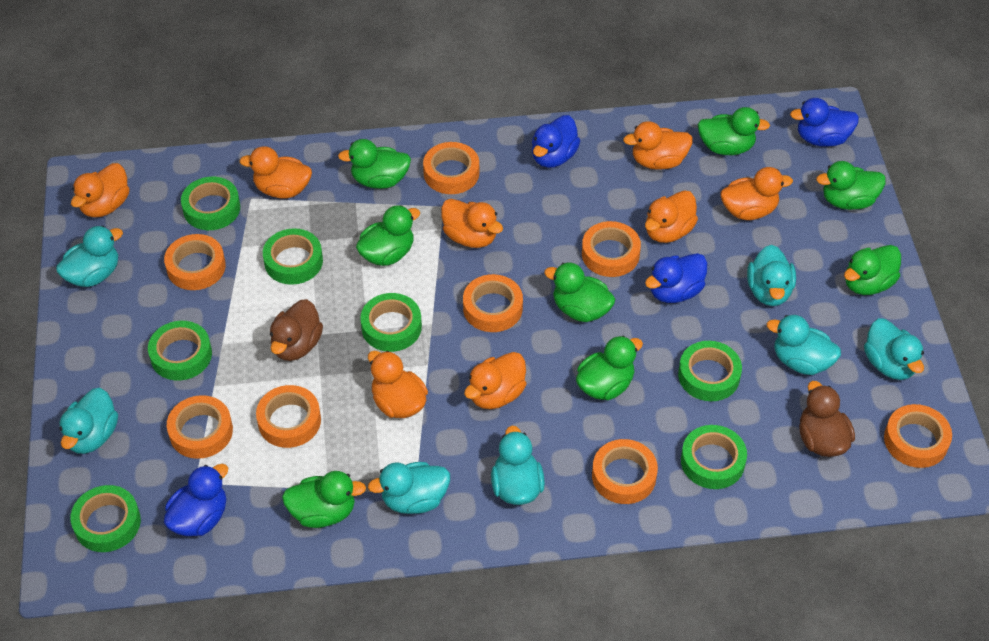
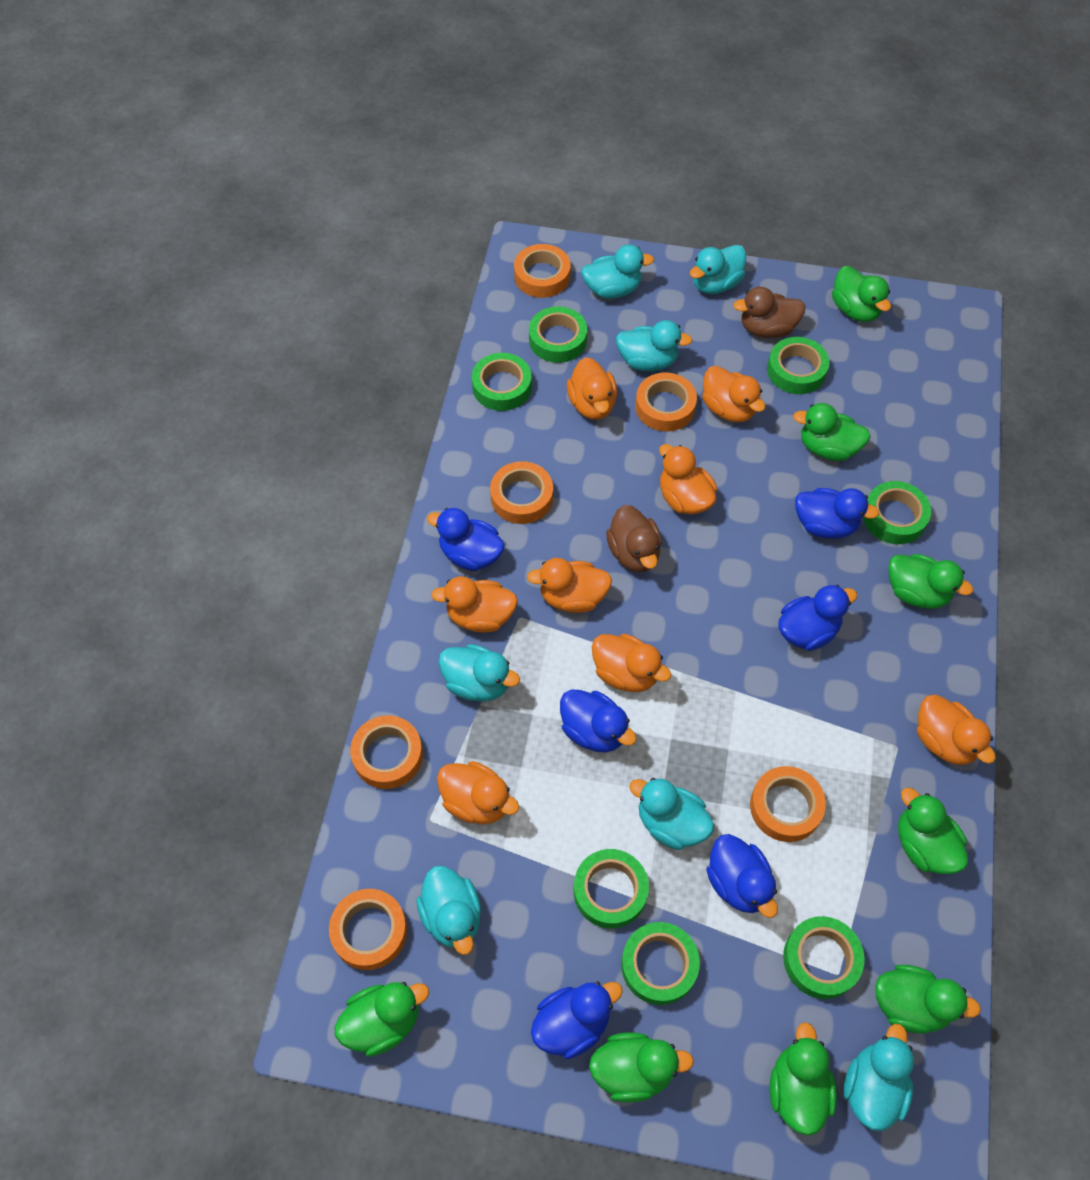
blue duck: 4 -> 6
orange tape: 8 -> 6

